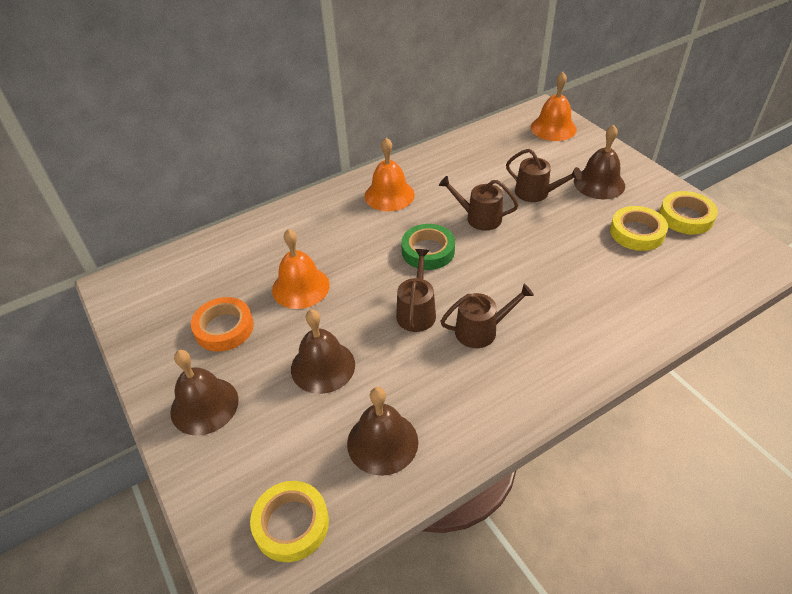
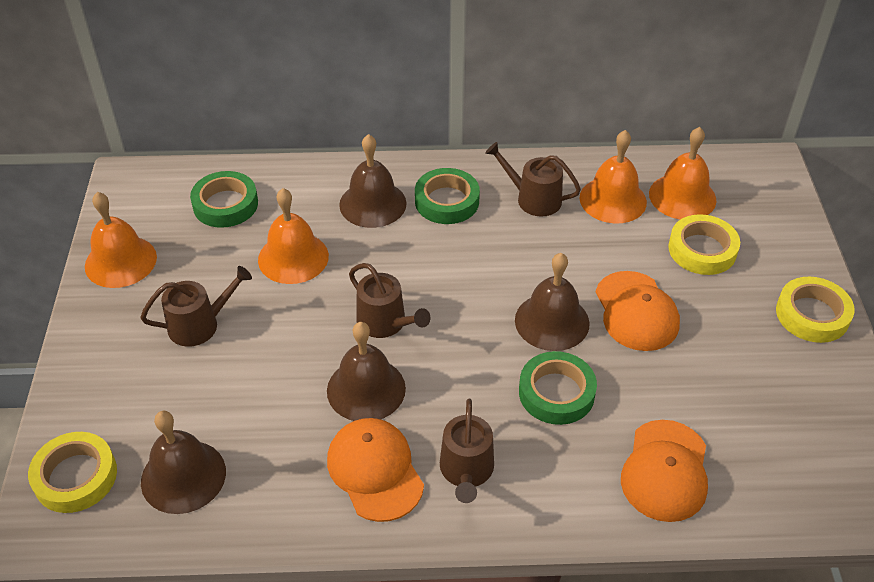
green tape: 1 -> 3
orange bell: 3 -> 4
orange cap: 0 -> 3
orange tape: 1 -> 0

